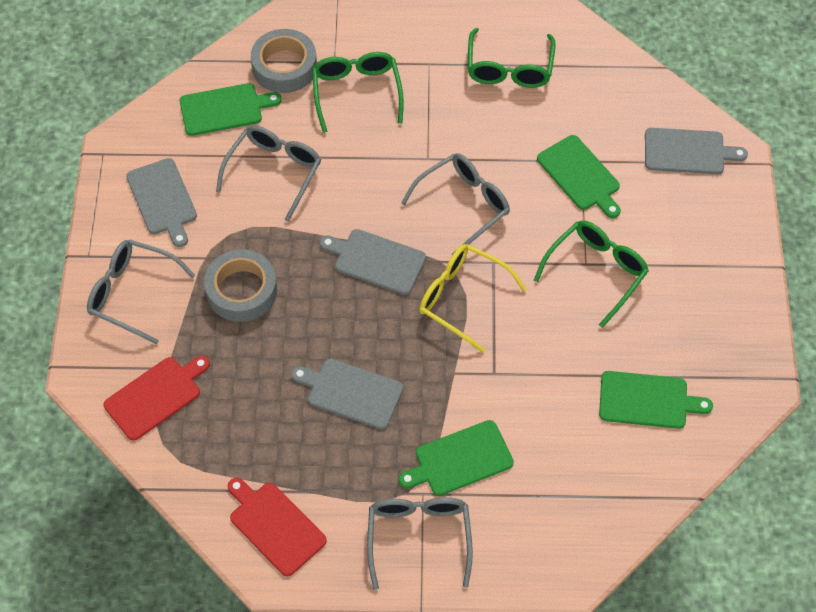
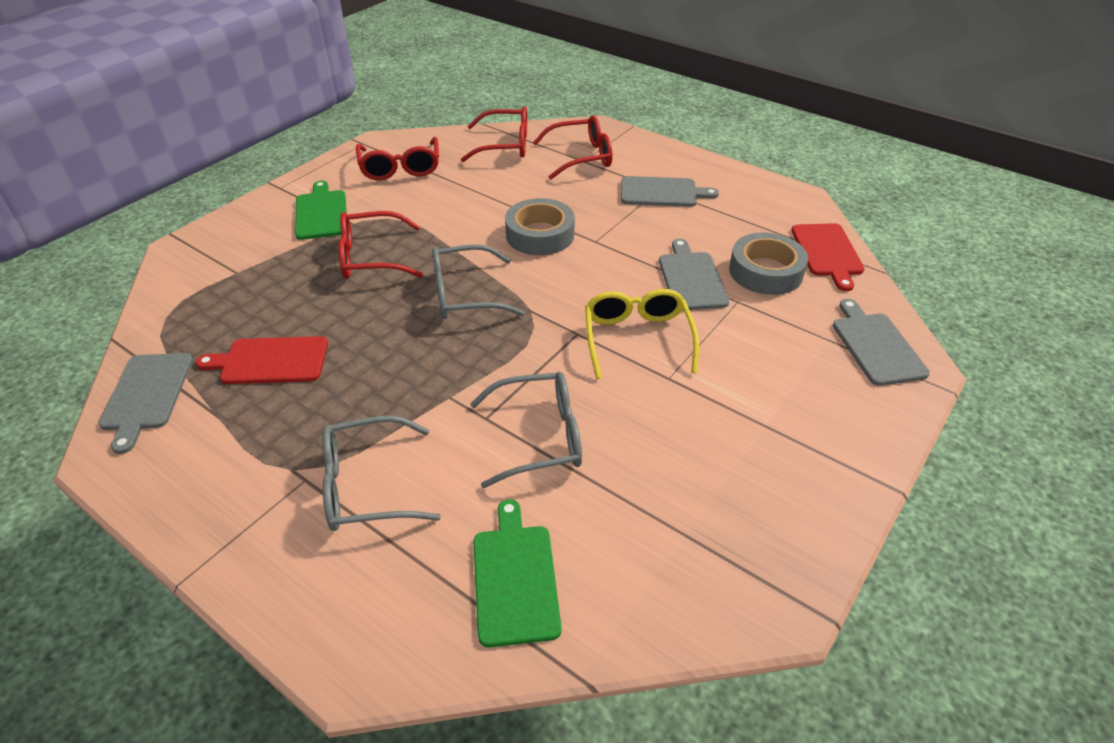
green cutting board: 4 -> 2
green glasses: 3 -> 0
grey glasses: 4 -> 3
red glasses: 0 -> 4

